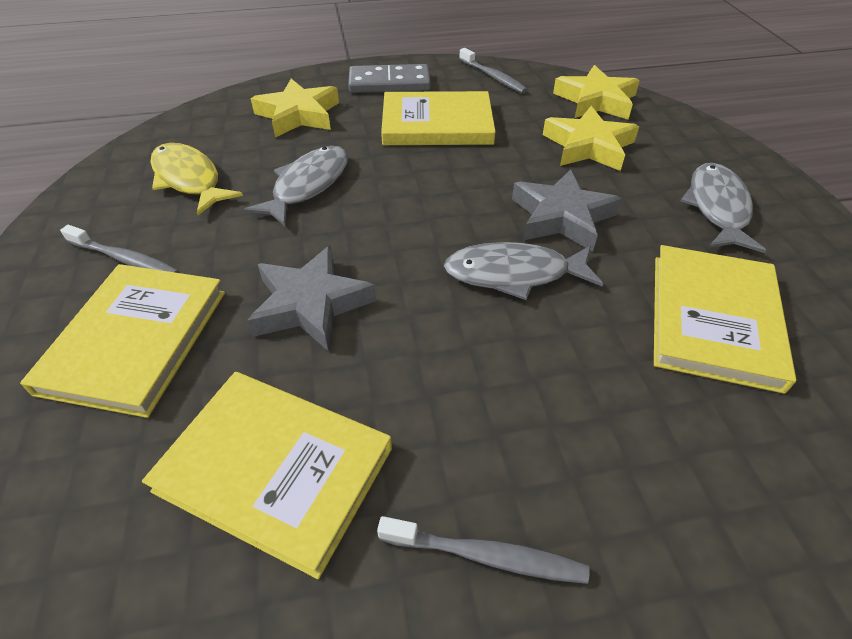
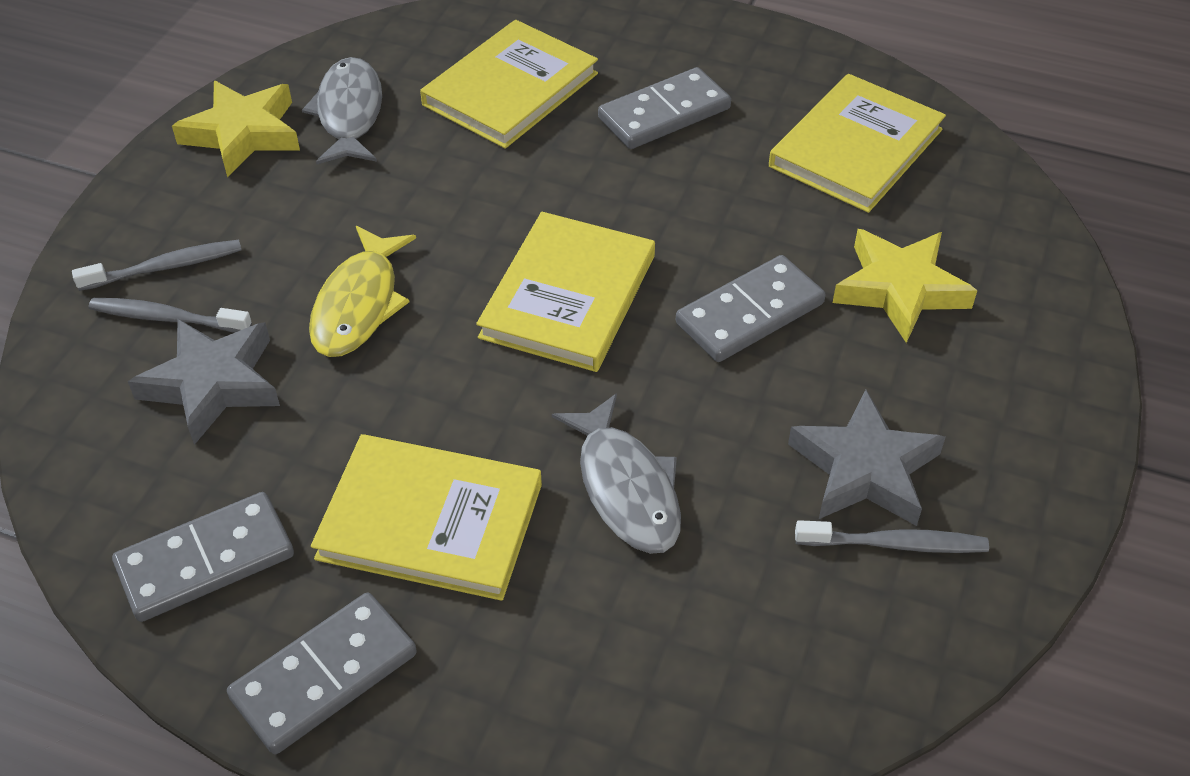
grey domino: 1 -> 4
grey fish: 3 -> 2
yellow star: 3 -> 2

